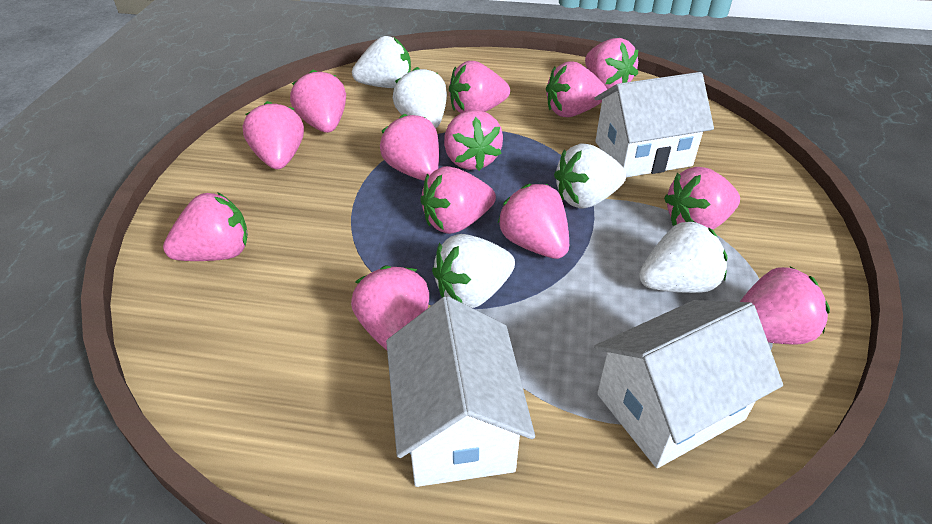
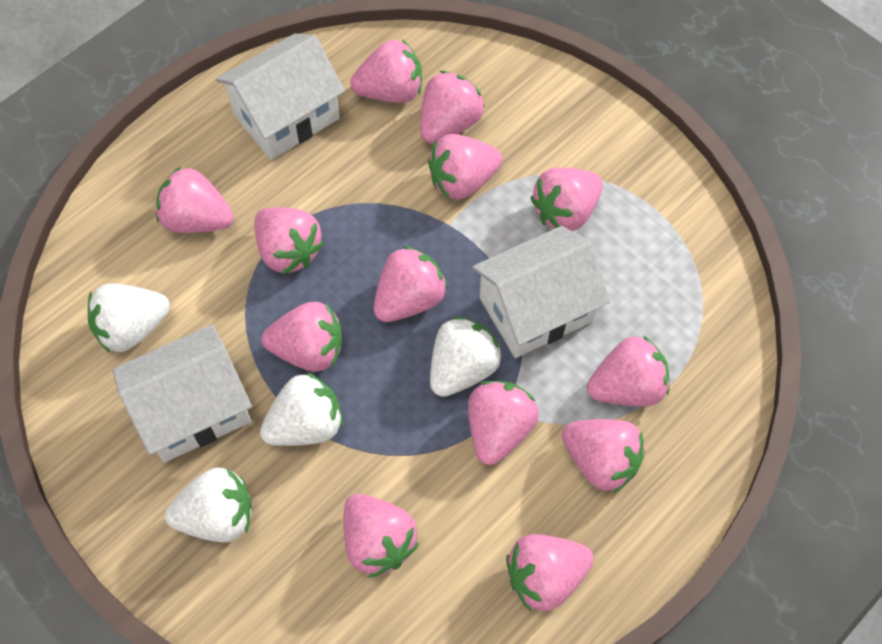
white strawberry: 5 -> 4

